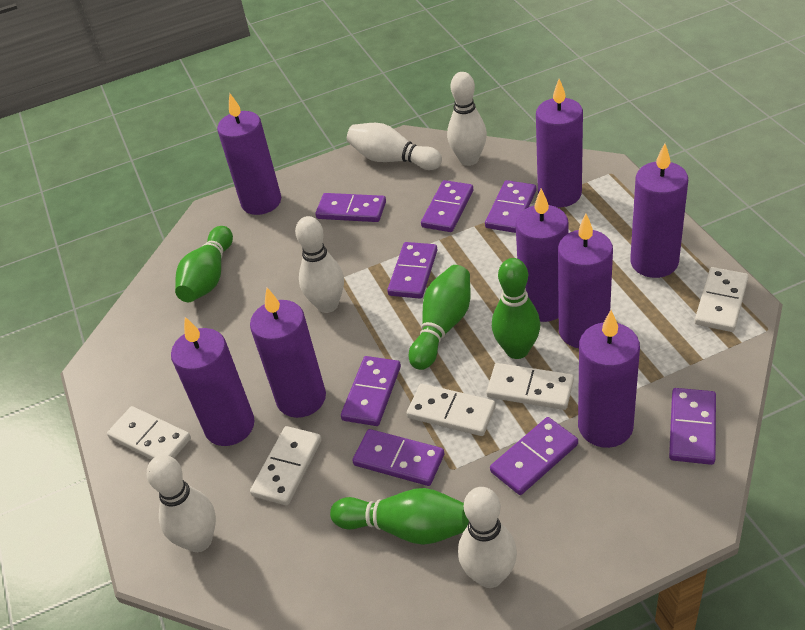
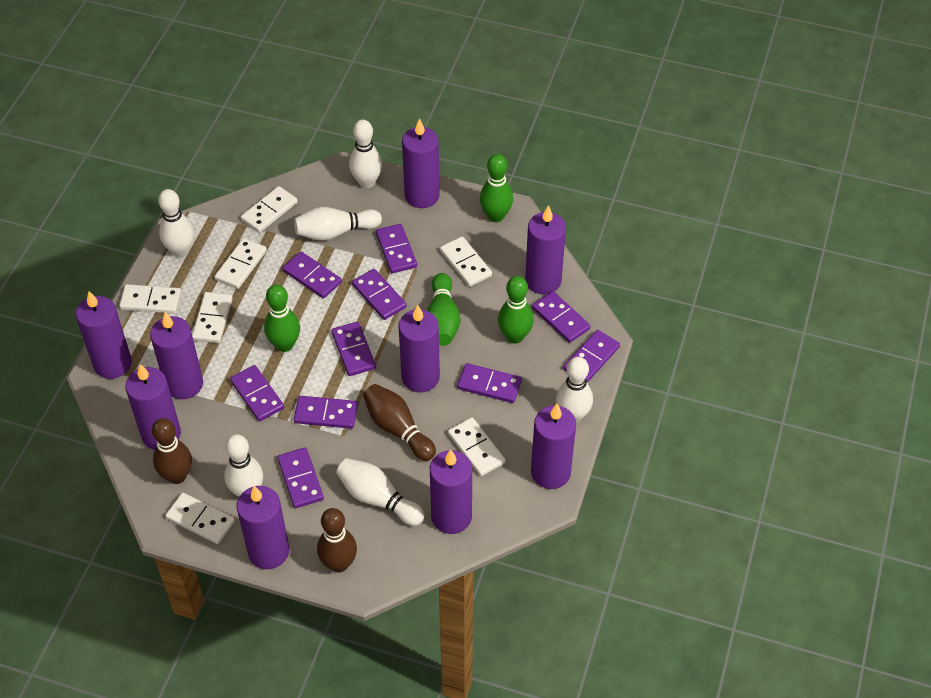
brown bowling pin: 0 -> 3
purple candle: 8 -> 9
purple domino: 8 -> 10
white bowling pin: 5 -> 6
white domino: 5 -> 7

